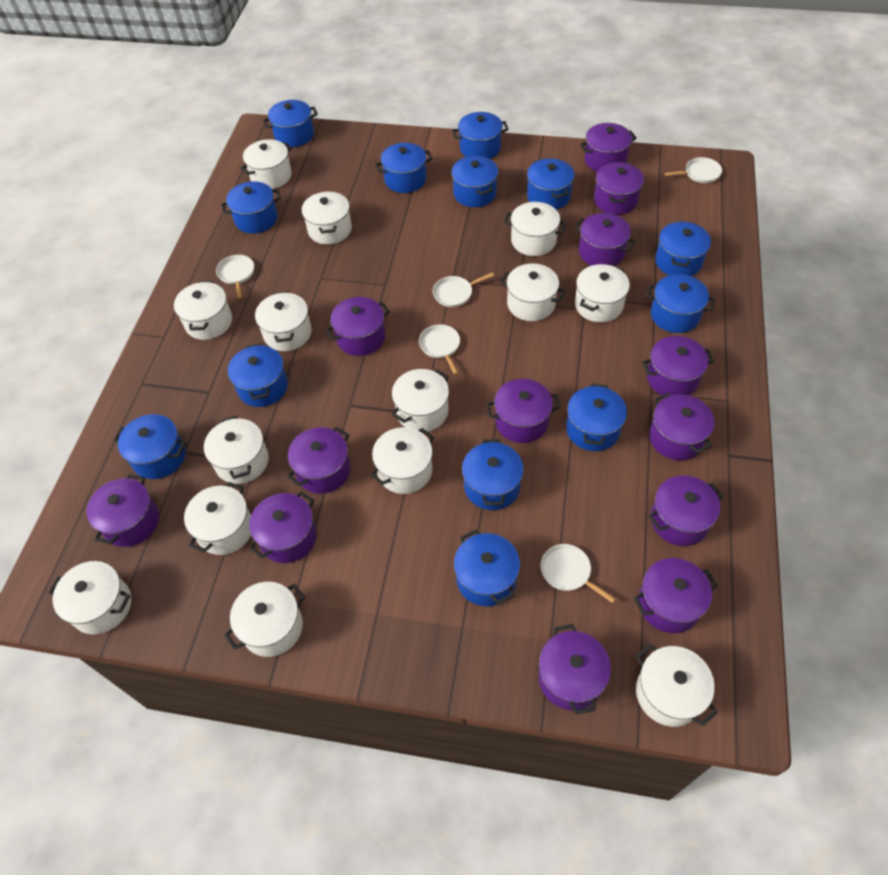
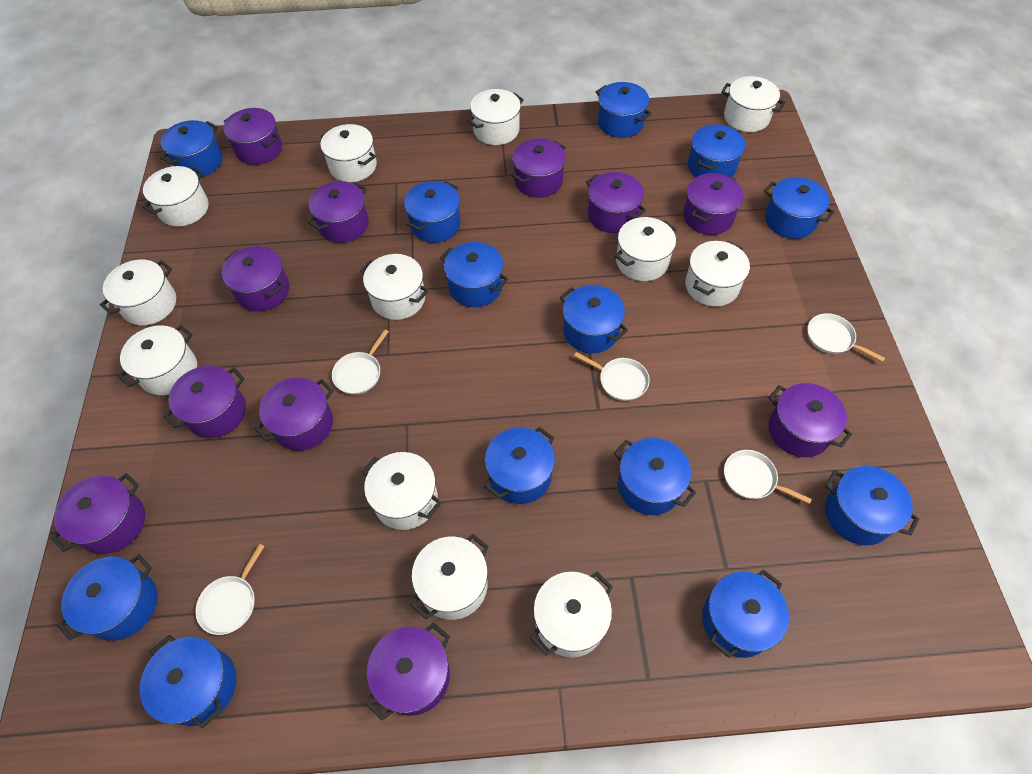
purple pot: 13 -> 11
white pot: 14 -> 12

